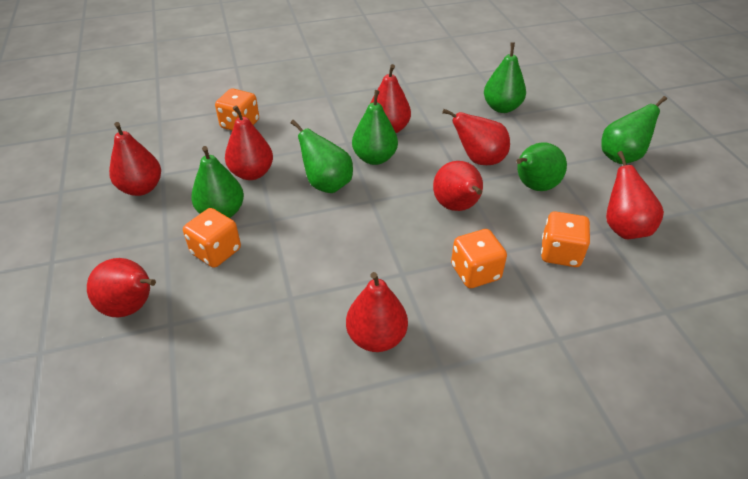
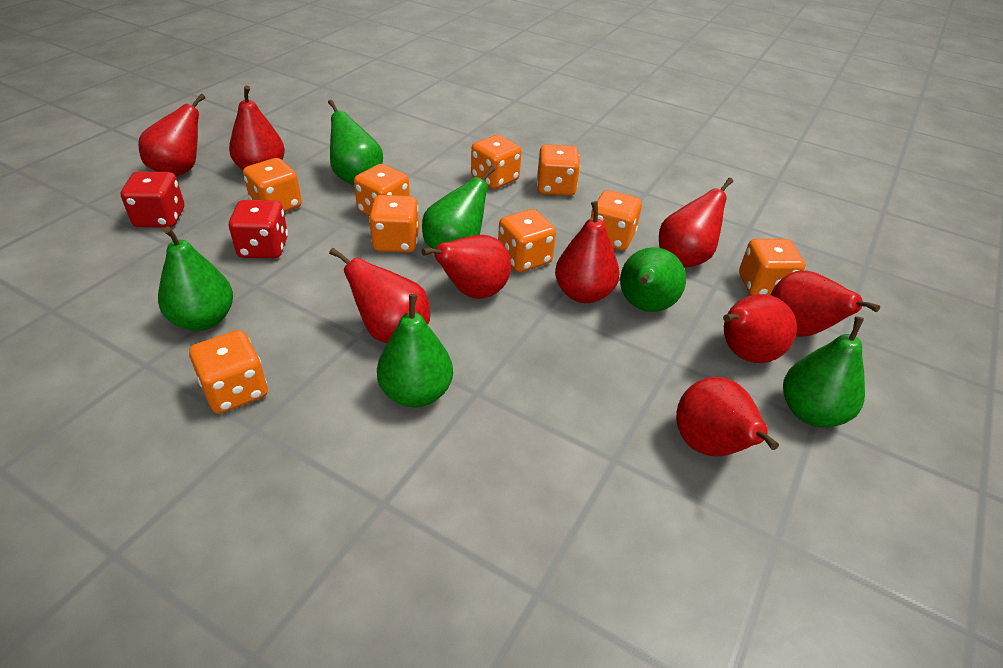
orange dice: 4 -> 9
red dice: 0 -> 2
red pear: 8 -> 9

